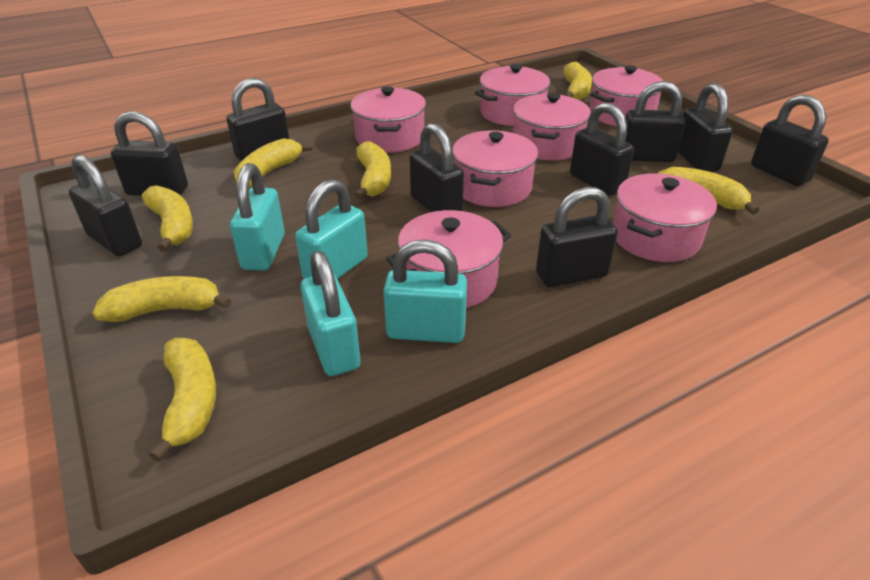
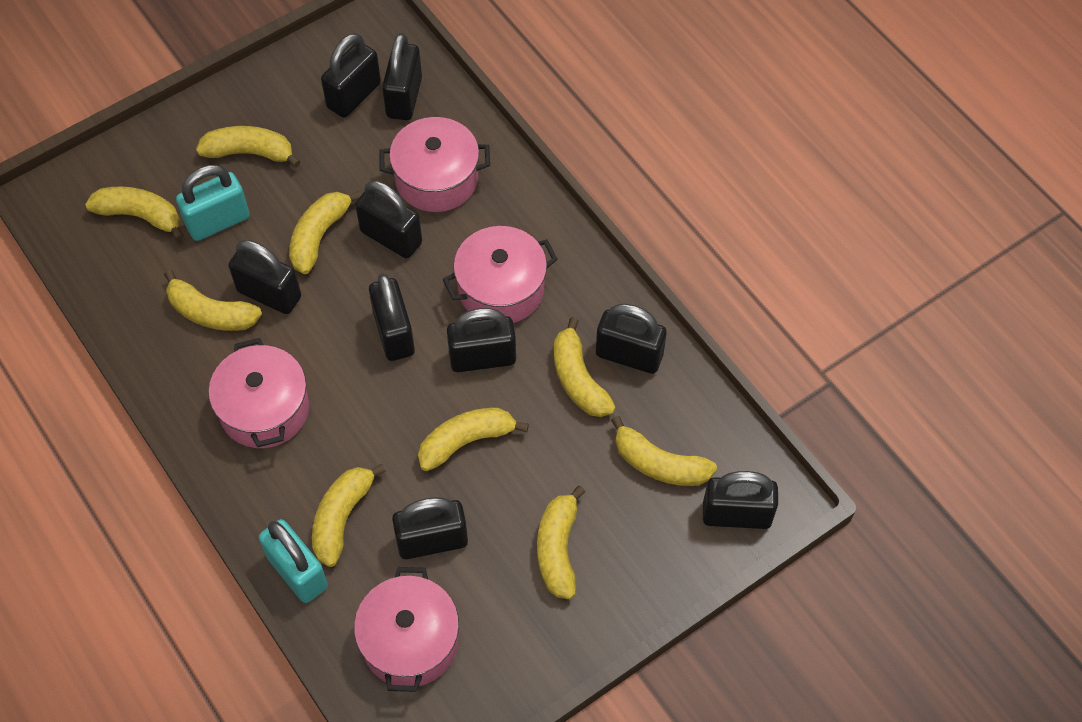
pink pot: 7 -> 4
turquoise padlock: 4 -> 2
yellow banana: 7 -> 9

